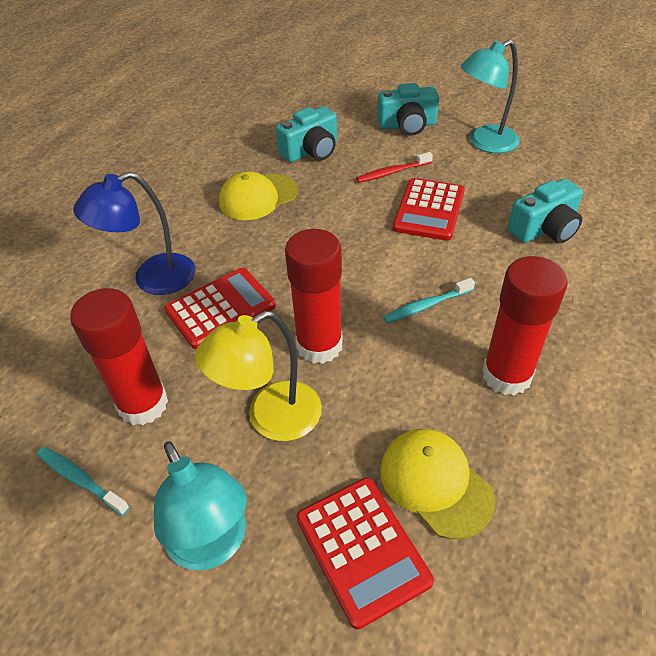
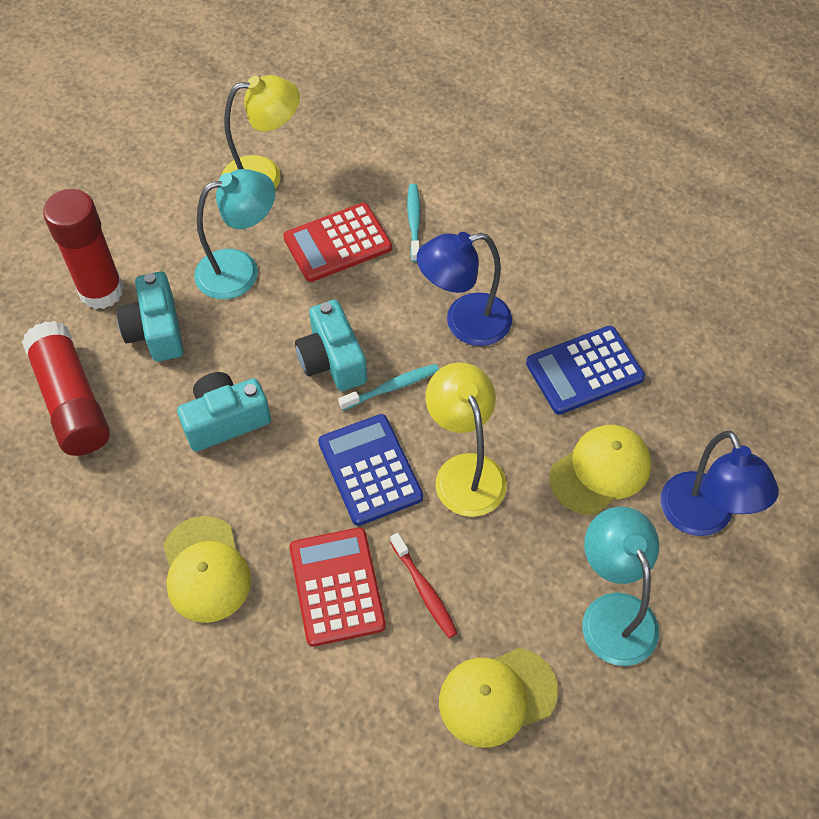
blue calculator: 0 -> 2
blue lamp: 1 -> 2
red calculator: 3 -> 2
red glue stick: 3 -> 2
yellow cap: 2 -> 3
yellow lamp: 1 -> 2

